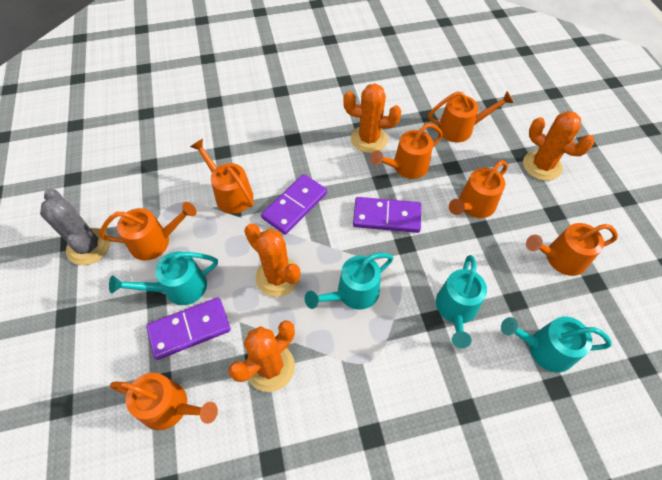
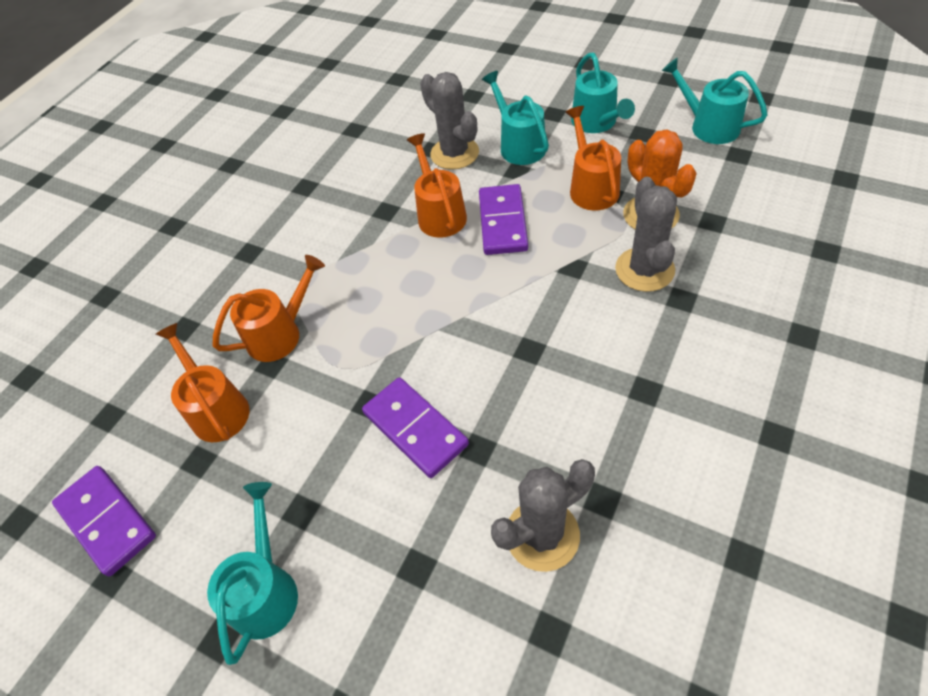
grey cactus: 1 -> 3
orange cactus: 4 -> 1
orange watering can: 7 -> 4

